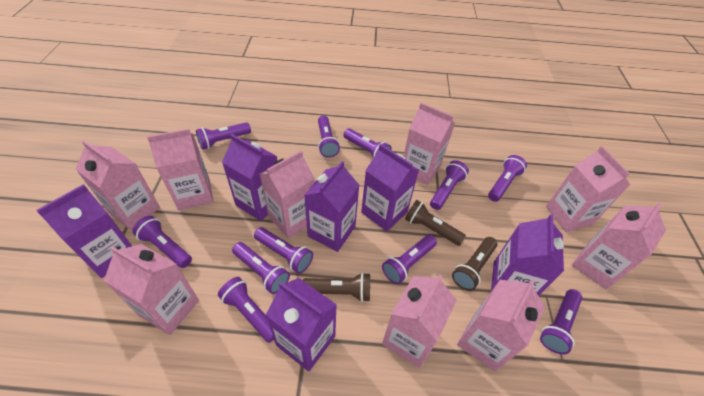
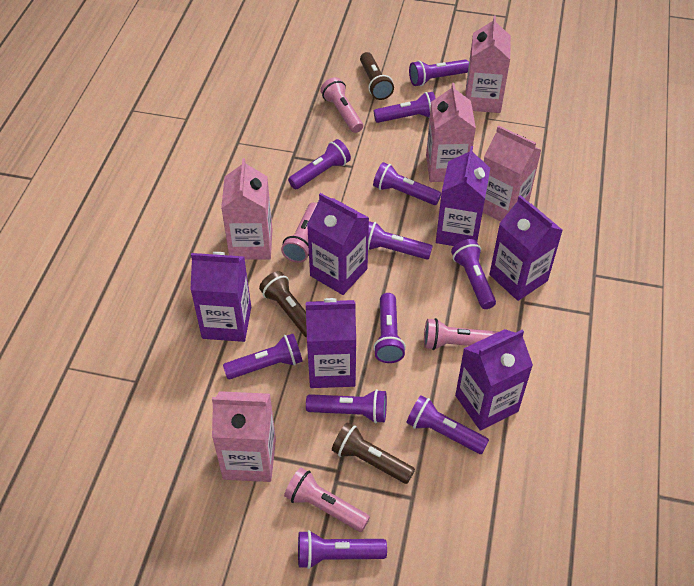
pink carton: 9 -> 5
pink flashlight: 0 -> 4

